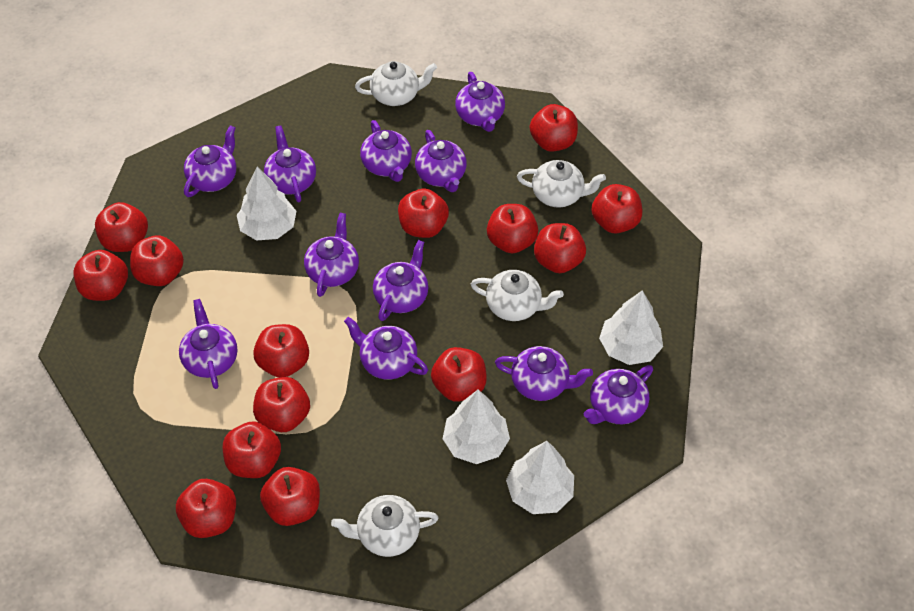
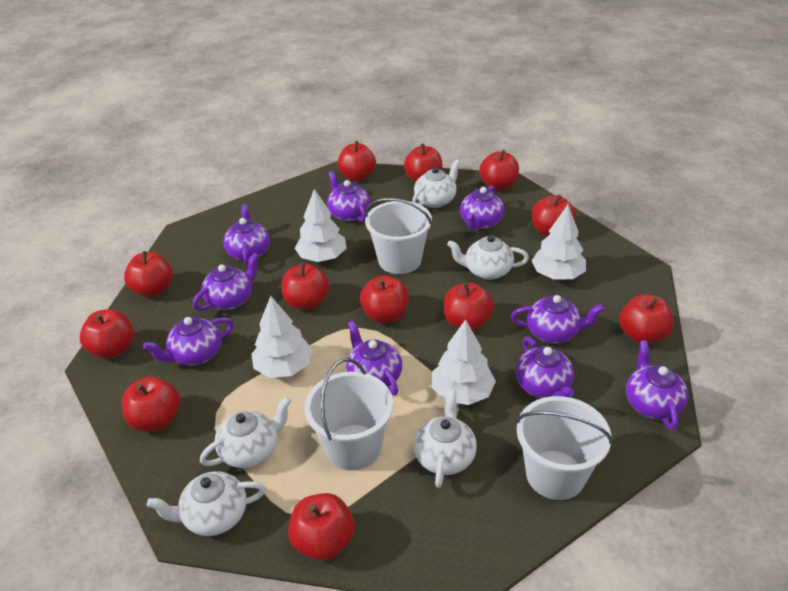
purple teapot: 11 -> 9
red apple: 14 -> 12
white bucket: 0 -> 3
white teapot: 4 -> 5

